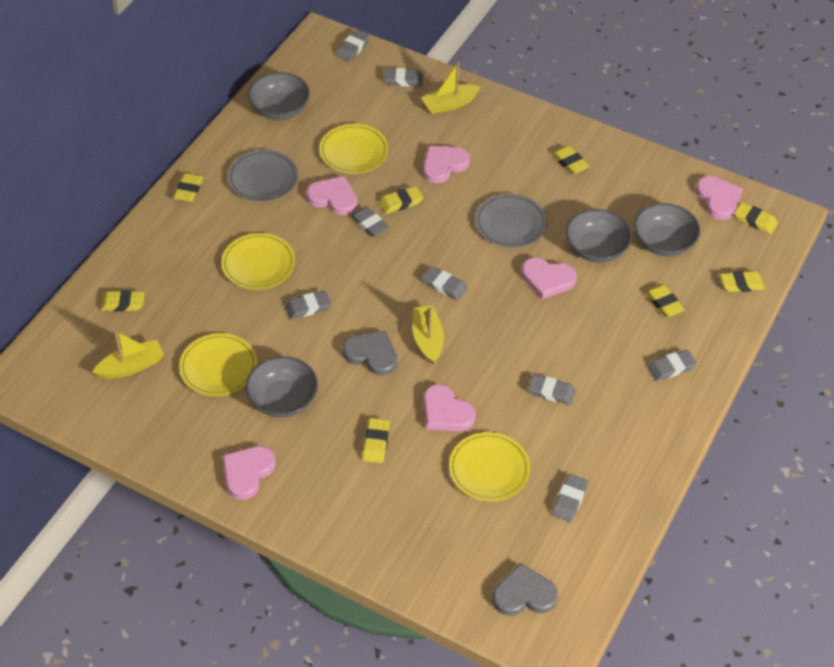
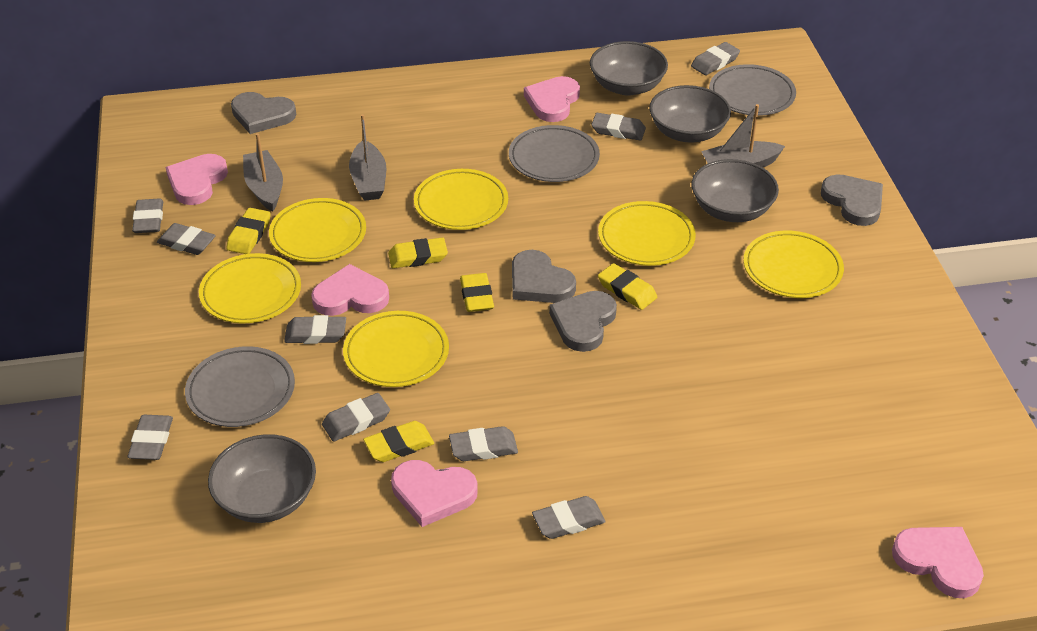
grey boat: 0 -> 3
grey eraser: 8 -> 9
grey heart: 2 -> 4
grey plate: 2 -> 3
pink heart: 6 -> 5
yellow boat: 3 -> 0
yellow eraser: 8 -> 5
yellow plate: 4 -> 6

